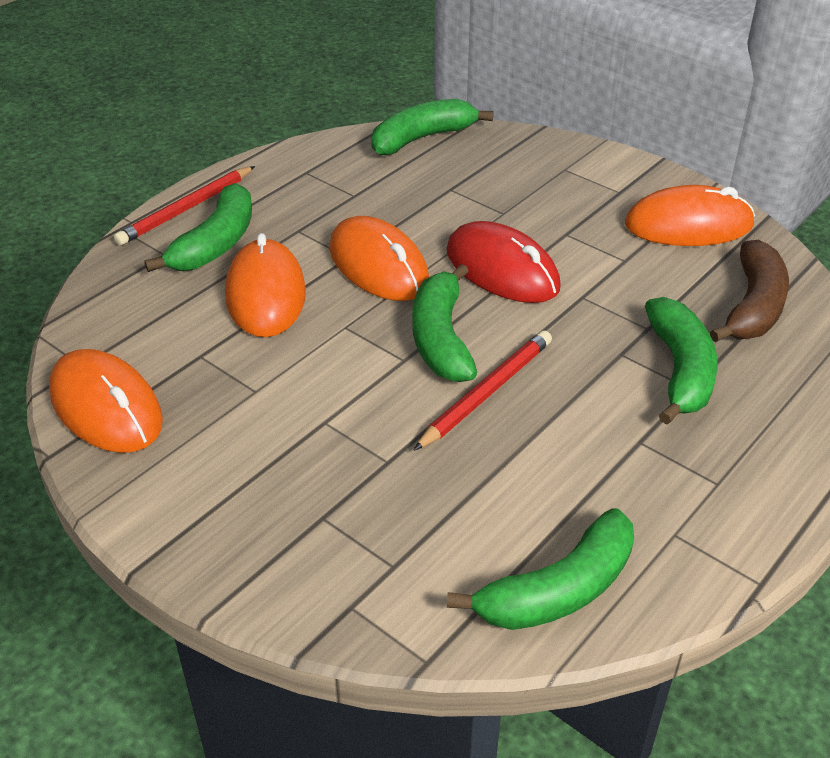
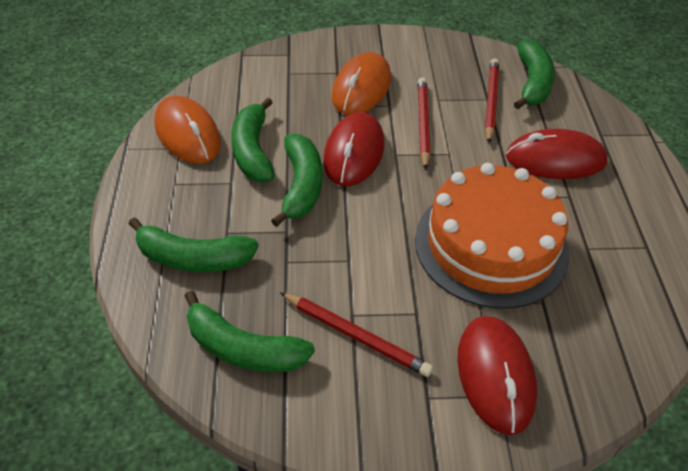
brown banana: 1 -> 0
orange cake: 0 -> 1
orange mouse: 4 -> 2
red mouse: 1 -> 3
red pencil: 2 -> 3

